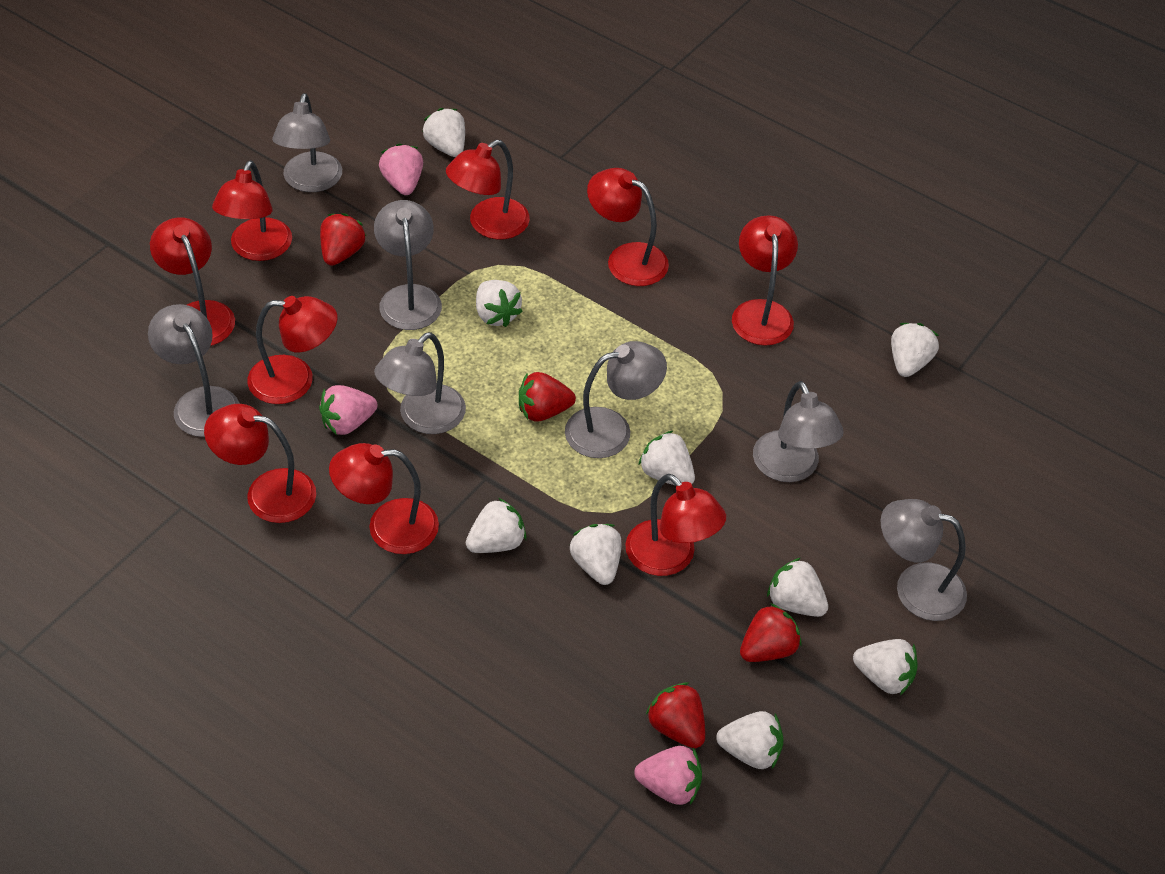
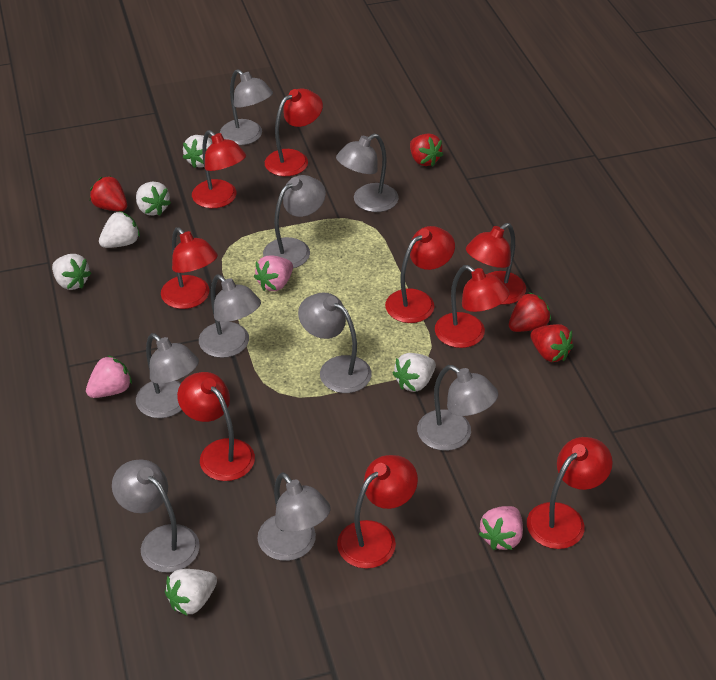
grey lamp: 7 -> 9
white strawberry: 9 -> 6

